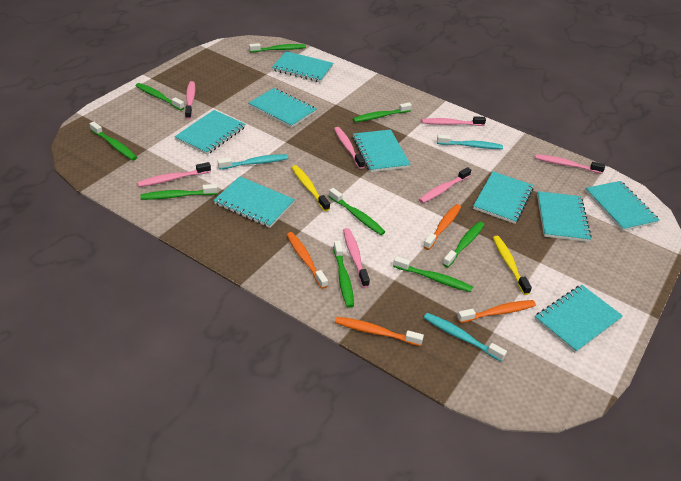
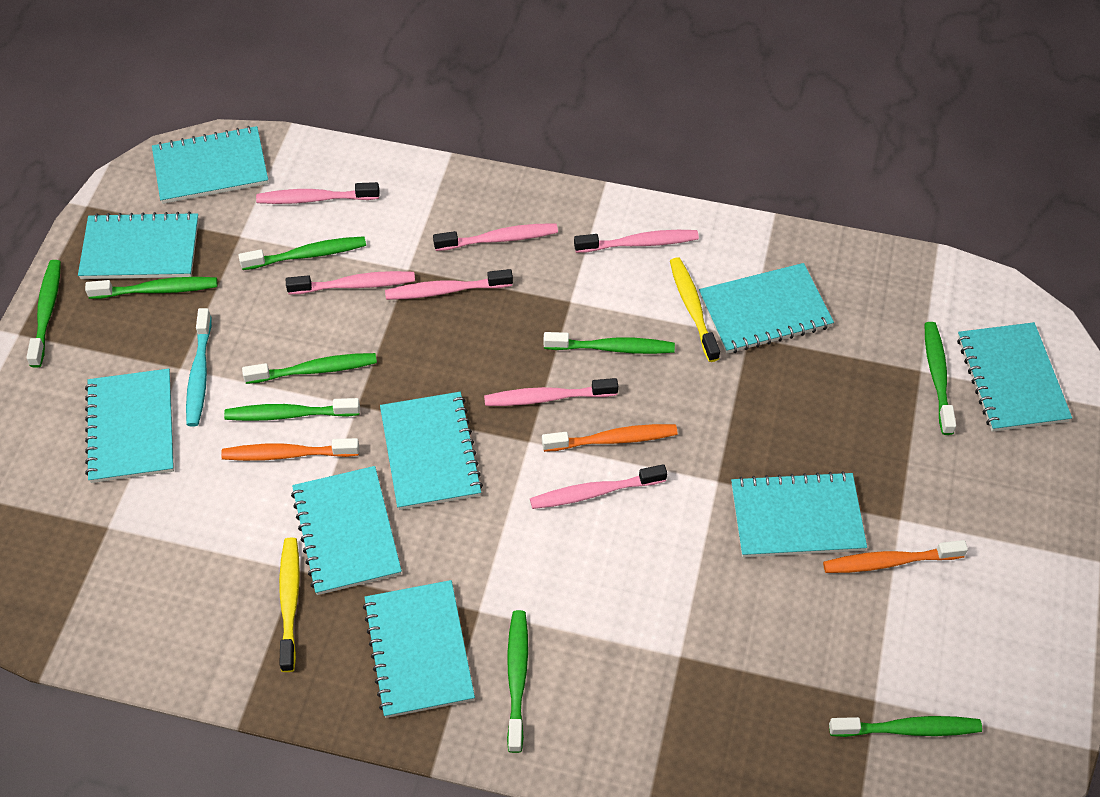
orange toothbrush: 4 -> 3
turquoise toothbrush: 3 -> 1

